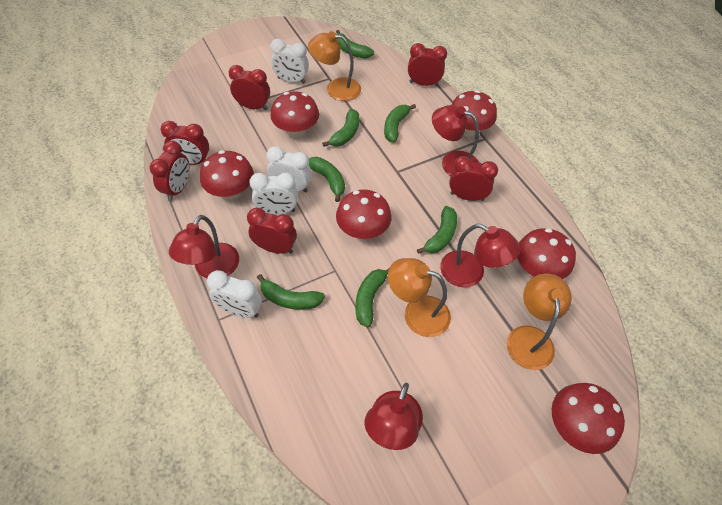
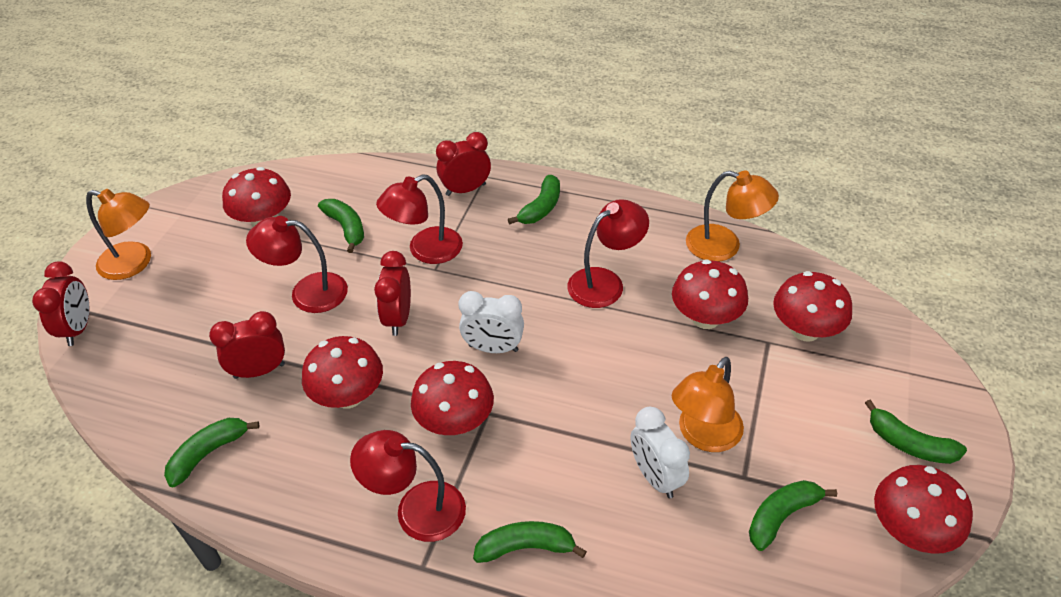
green banana: 7 -> 6
red clock: 6 -> 4
white clock: 4 -> 2

